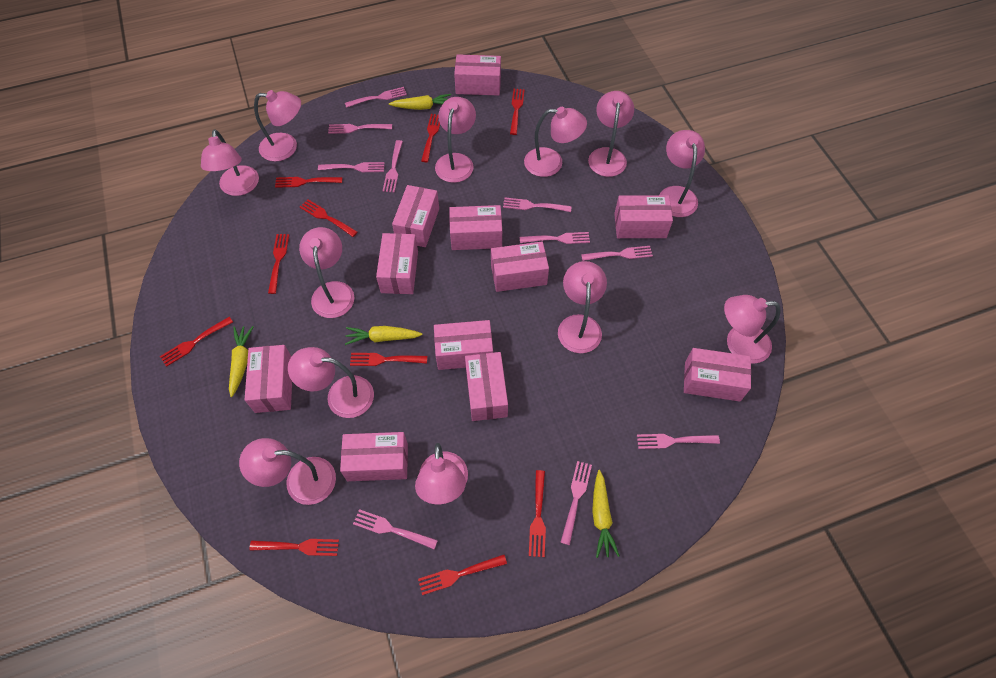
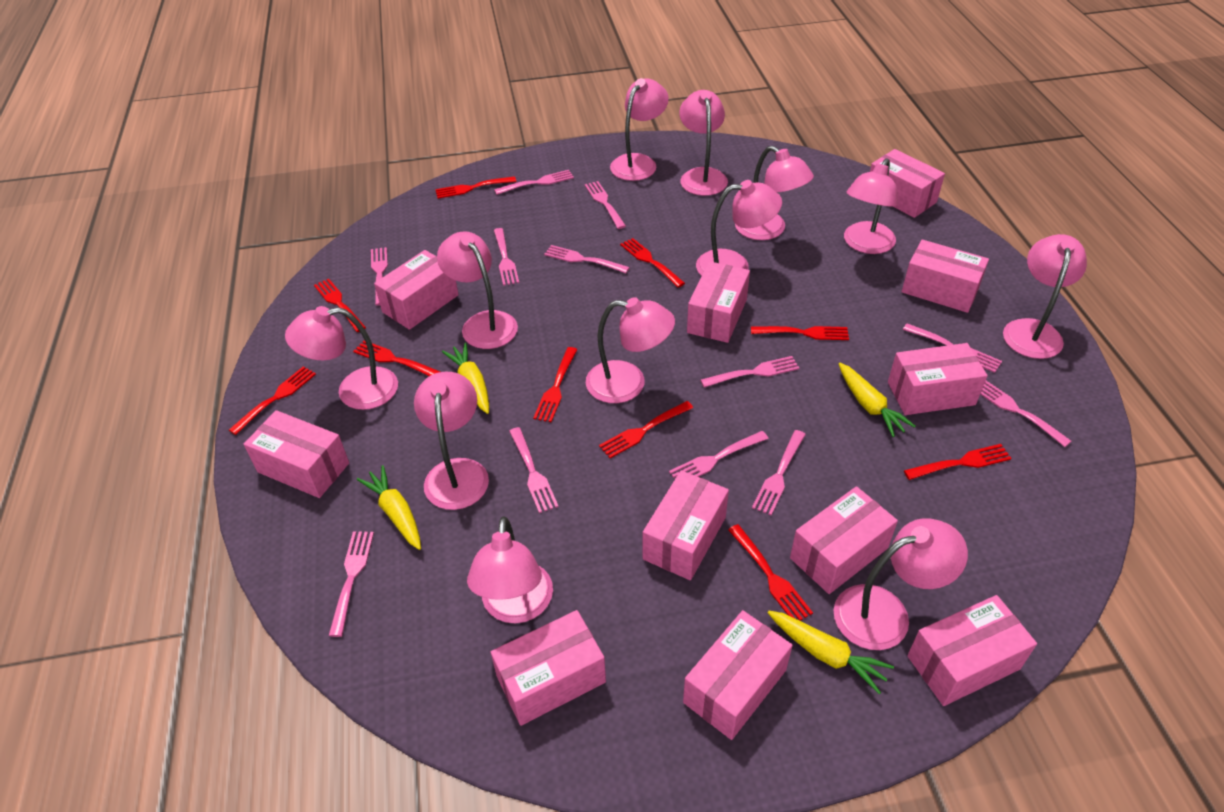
pink fork: 10 -> 12

